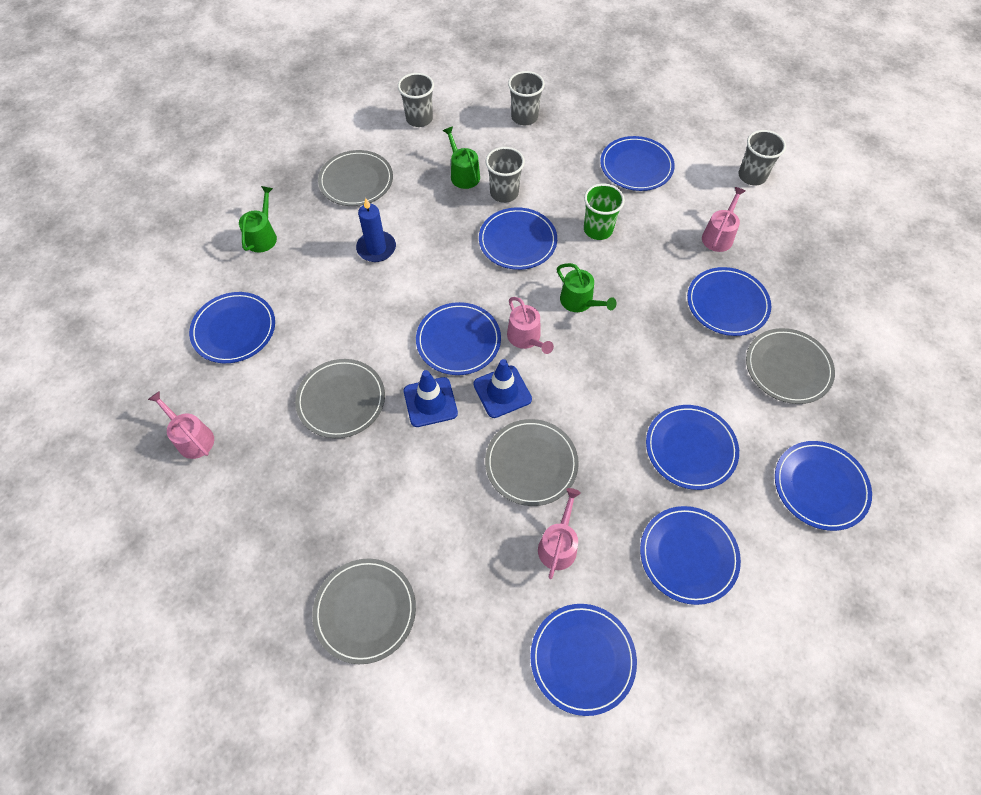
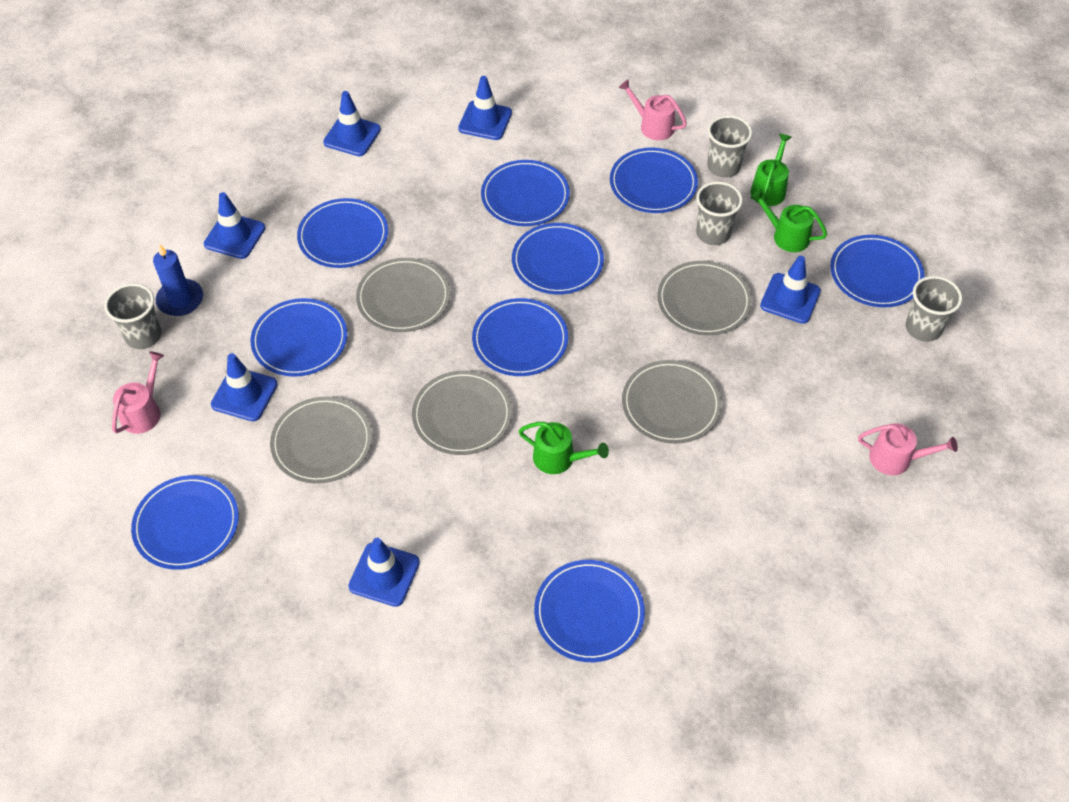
blue traffic cone: 2 -> 6
green cup: 1 -> 0
pink watering can: 4 -> 3

